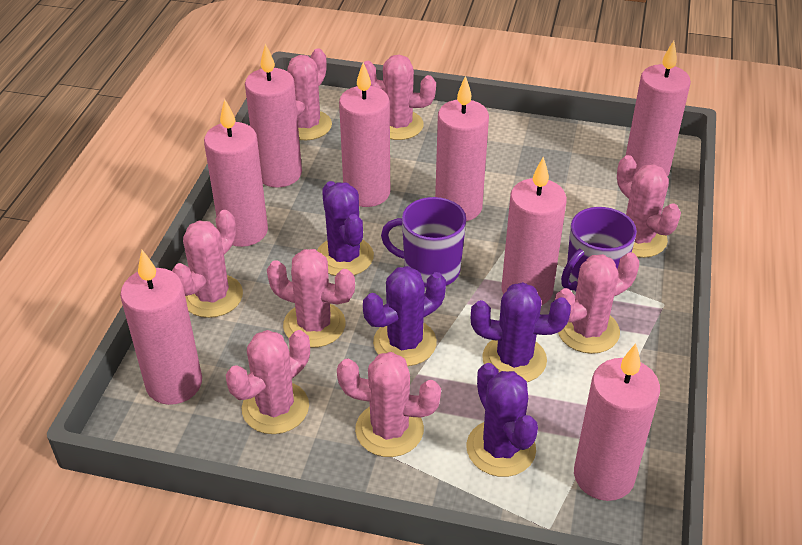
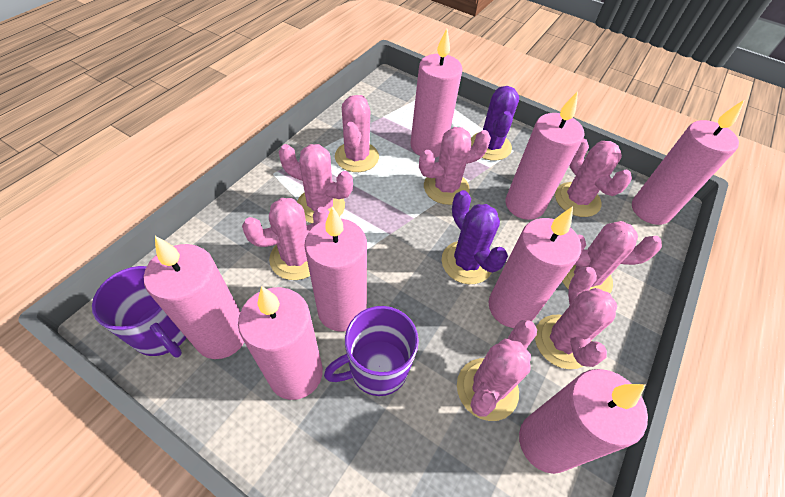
purple cactus: 4 -> 2

